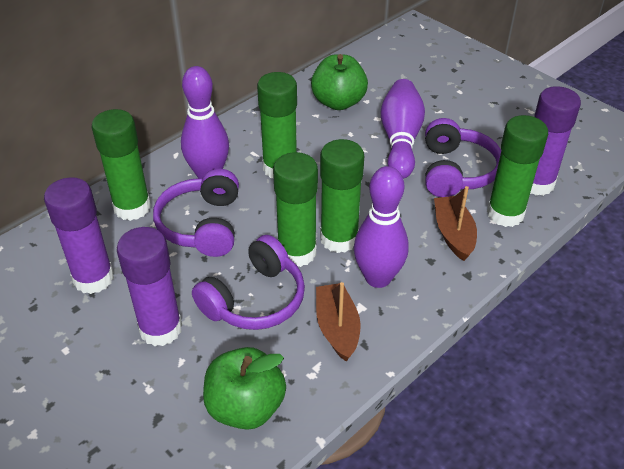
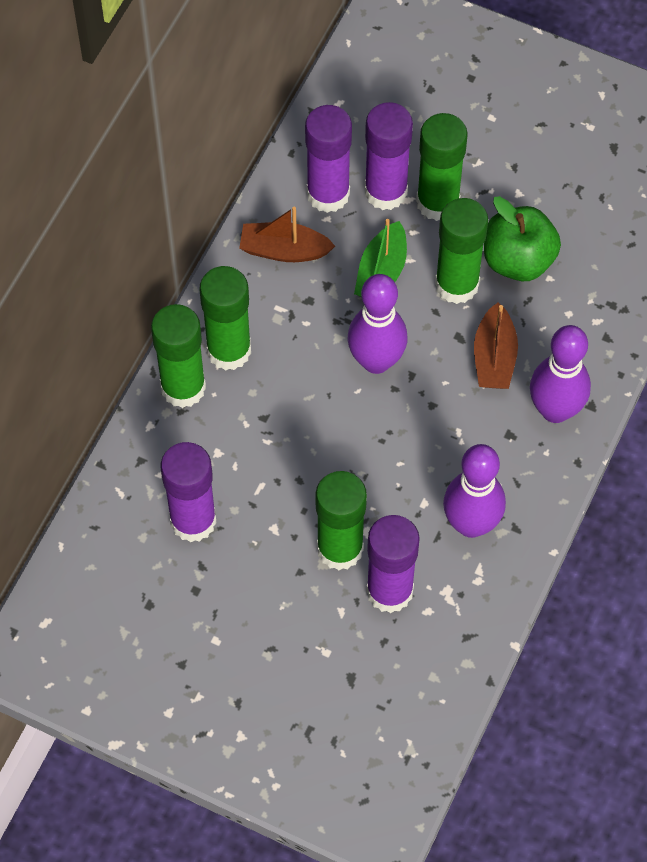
green apple: 2 -> 1
green boat: 0 -> 1
purple glue stick: 3 -> 4
purple headphones: 3 -> 0

